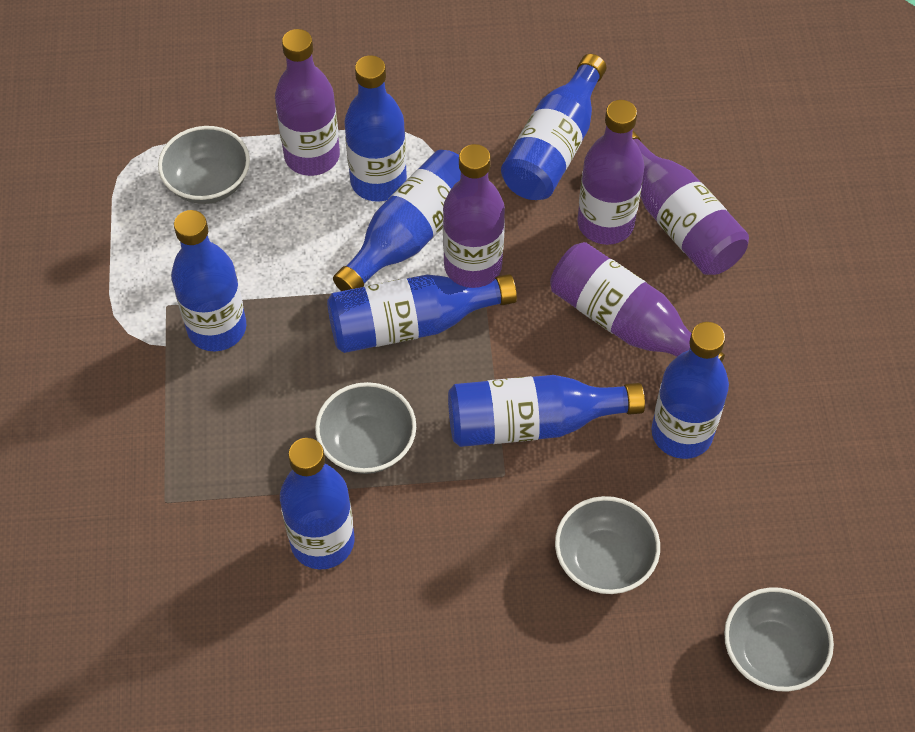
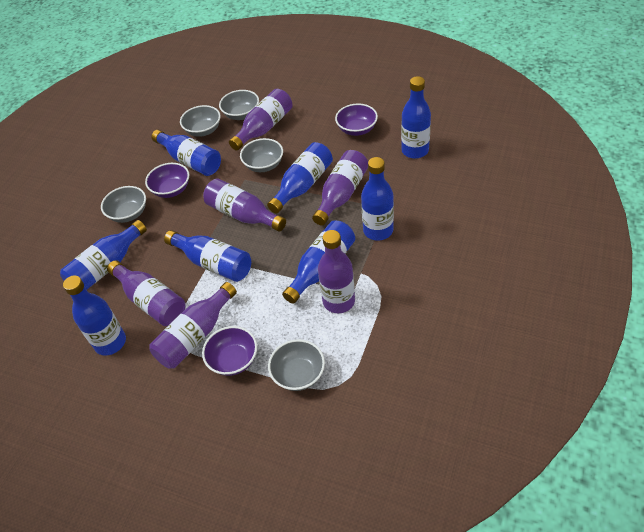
grey bowl: 4 -> 5
purple bottle: 5 -> 6
purple bowl: 0 -> 3

